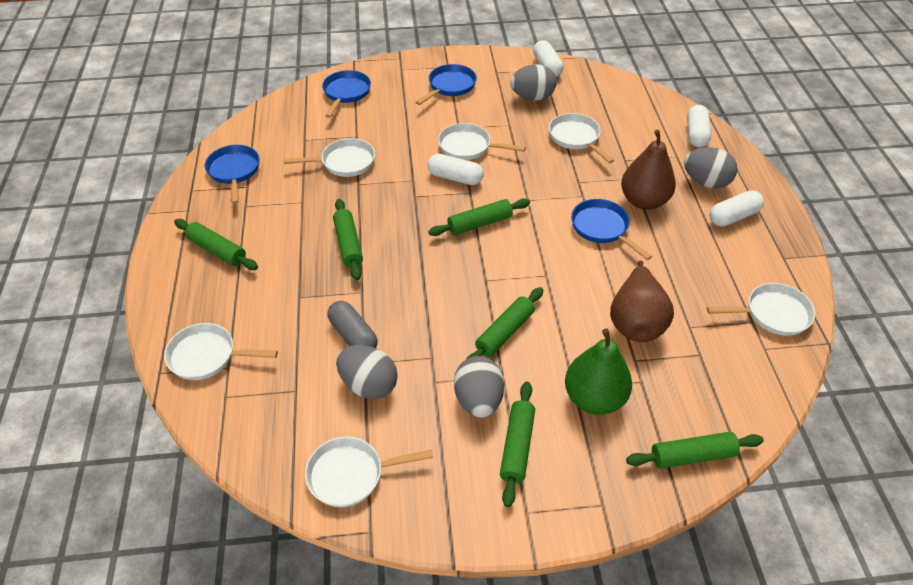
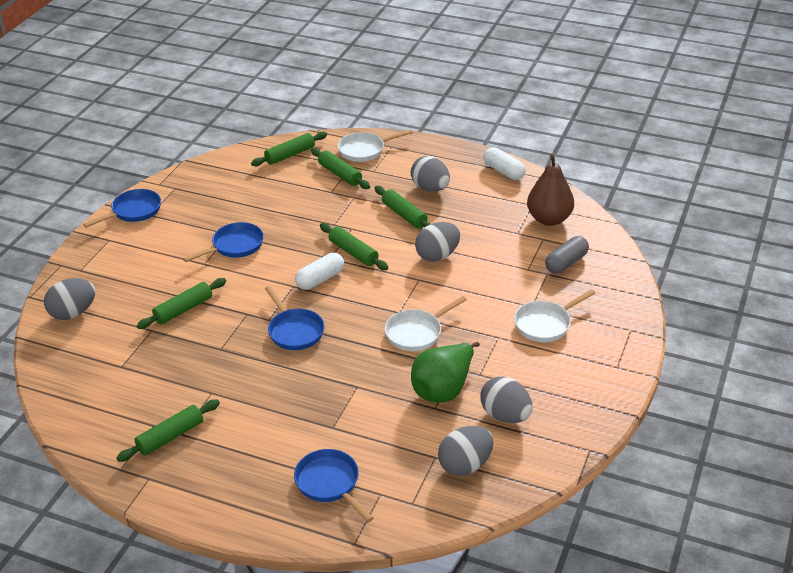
brown pear: 2 -> 1
grey egg: 4 -> 5
white capsule: 4 -> 2
white pan: 6 -> 3

